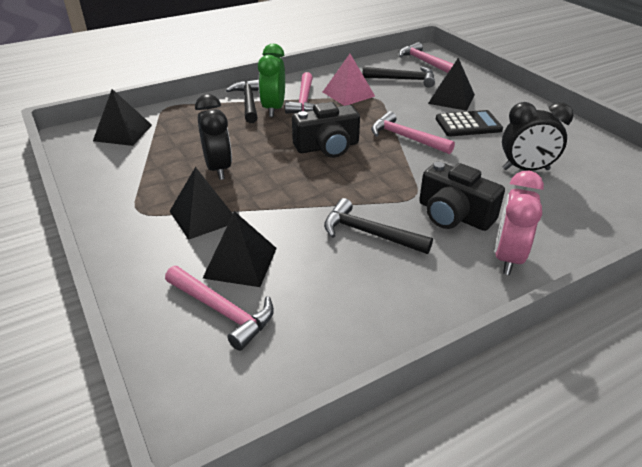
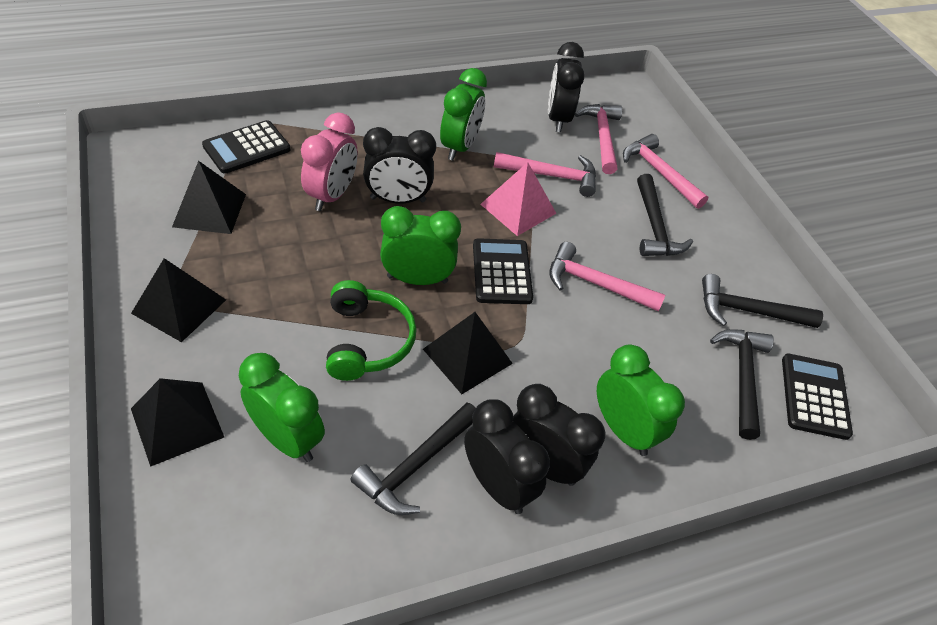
black calculator: 1 -> 3
black camera: 2 -> 0
black clock: 2 -> 4
black hammer: 3 -> 4
green clock: 1 -> 4
green headphones: 0 -> 1

